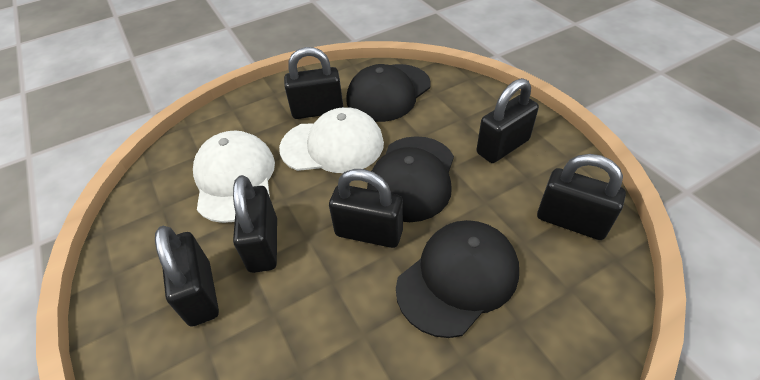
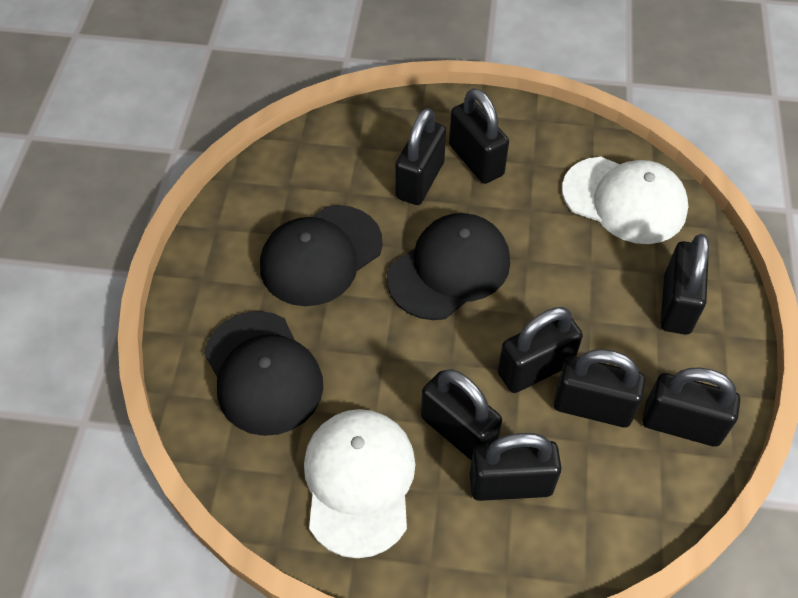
black padlock: 6 -> 8

